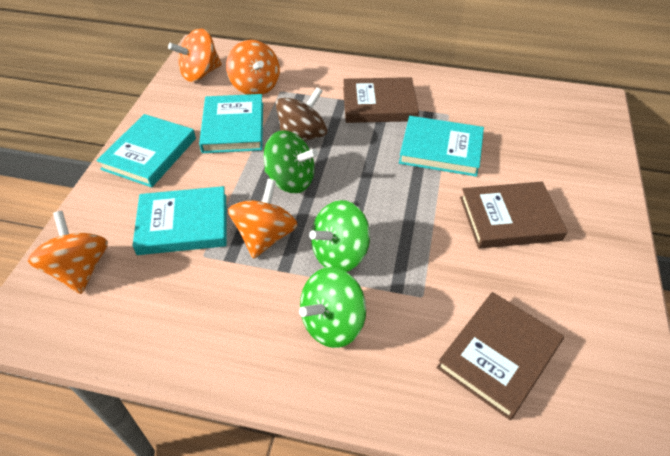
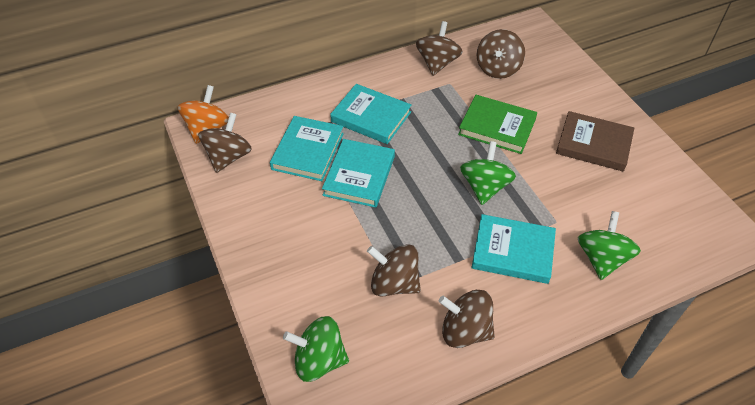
brown book: 3 -> 1
brown spinning top: 1 -> 5
green book: 0 -> 1
orange spinning top: 4 -> 1

